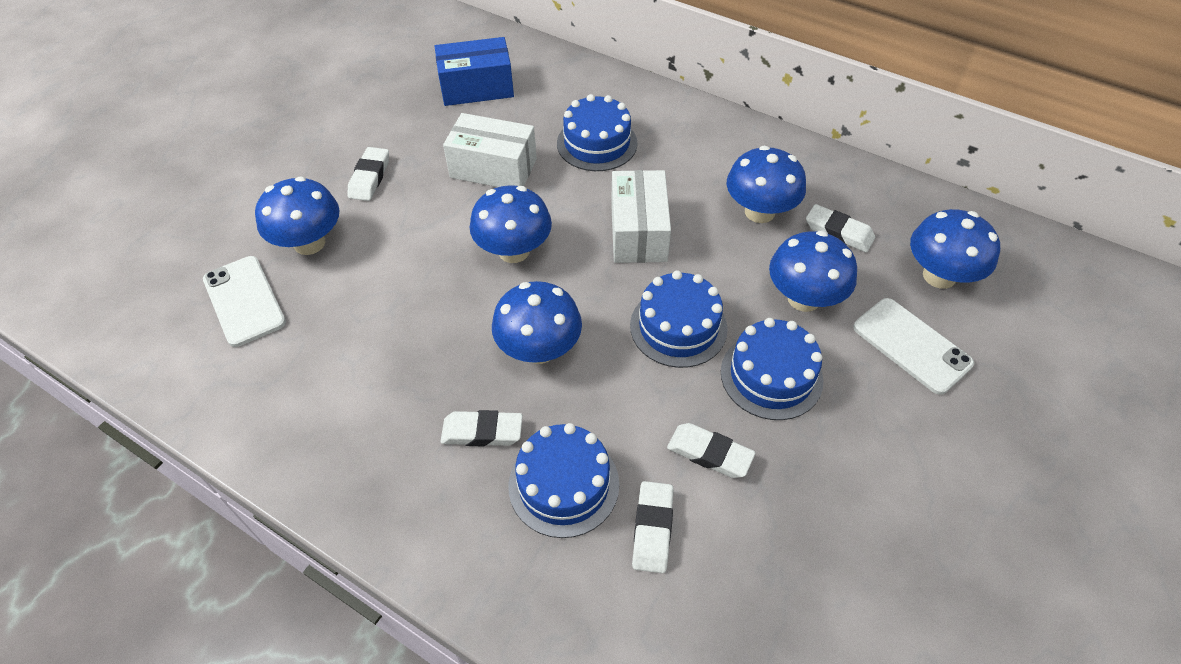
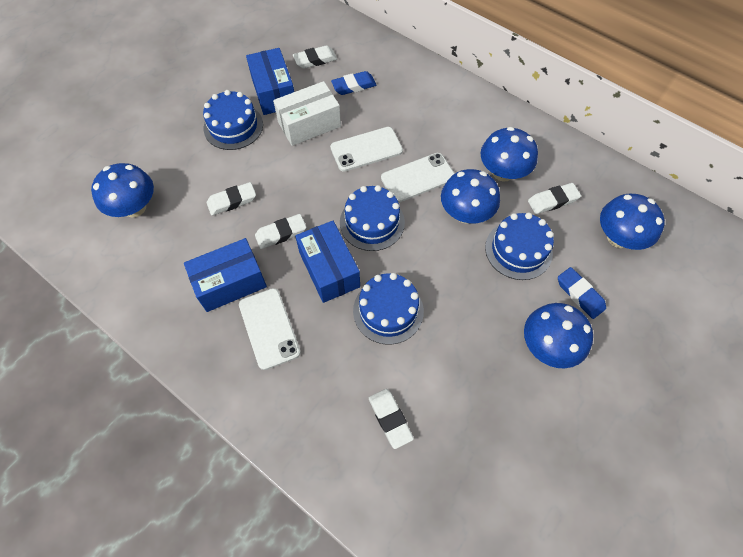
blue box: 1 -> 3
blue eraser: 0 -> 2
blue mushroom: 6 -> 5
white box: 2 -> 1
white phone: 2 -> 3

